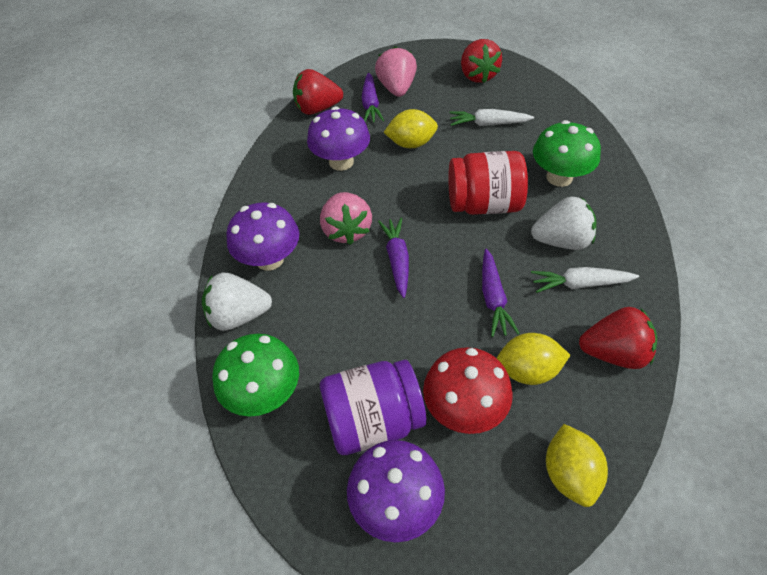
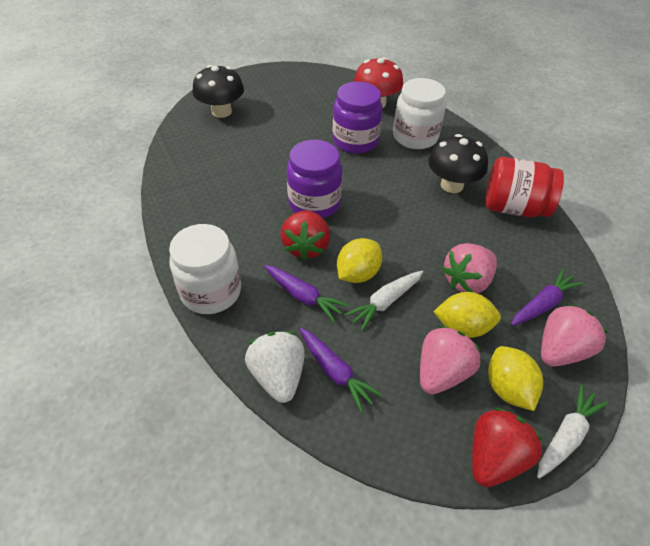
black mushroom: 0 -> 2
green mushroom: 2 -> 0
pink strawberry: 2 -> 3
purple jar: 1 -> 2
purple mushroom: 3 -> 0
red strawberry: 3 -> 2
white jar: 0 -> 2
white strawberry: 2 -> 1

